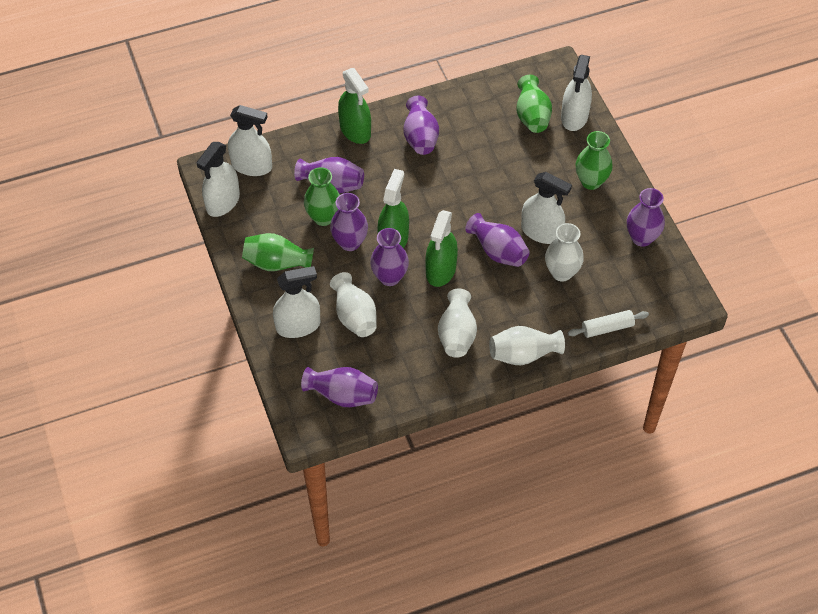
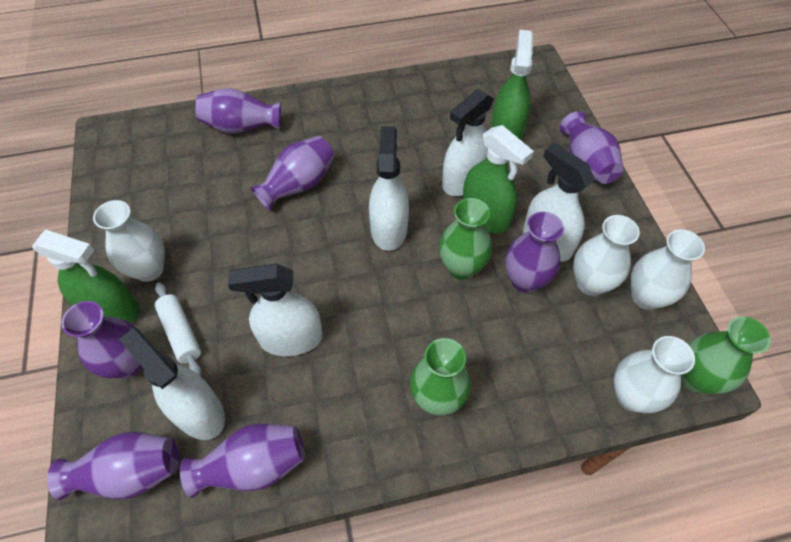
green vase: 4 -> 3

